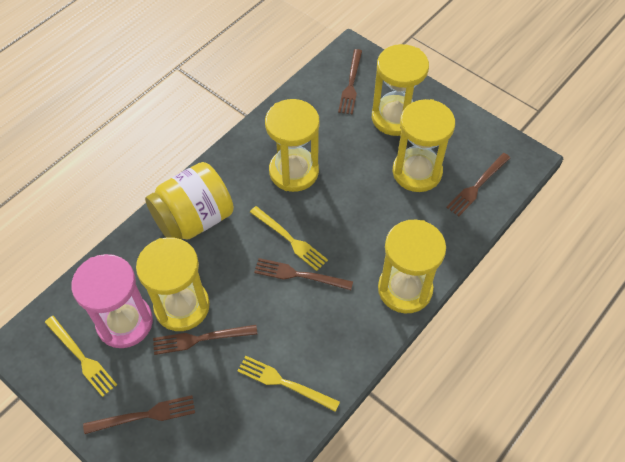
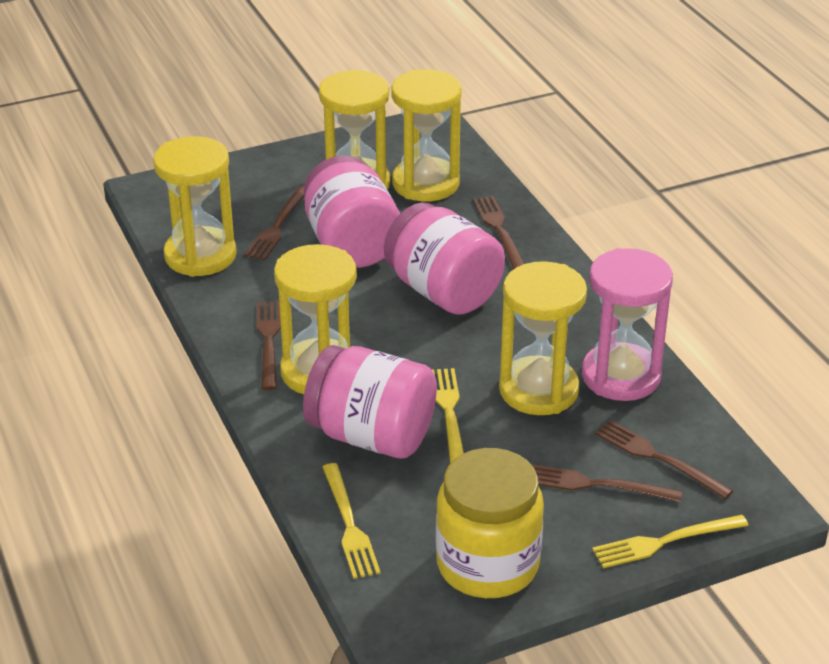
pink jar: 0 -> 3

